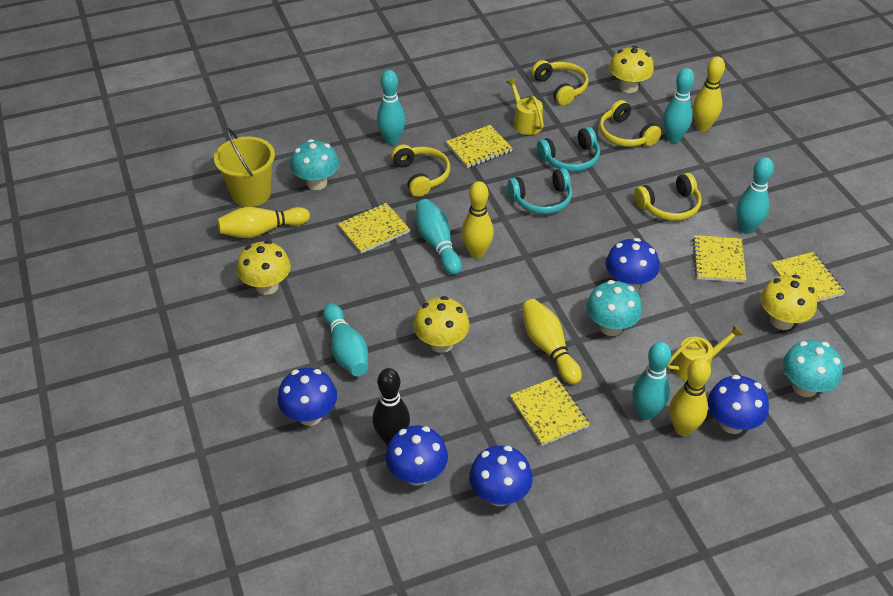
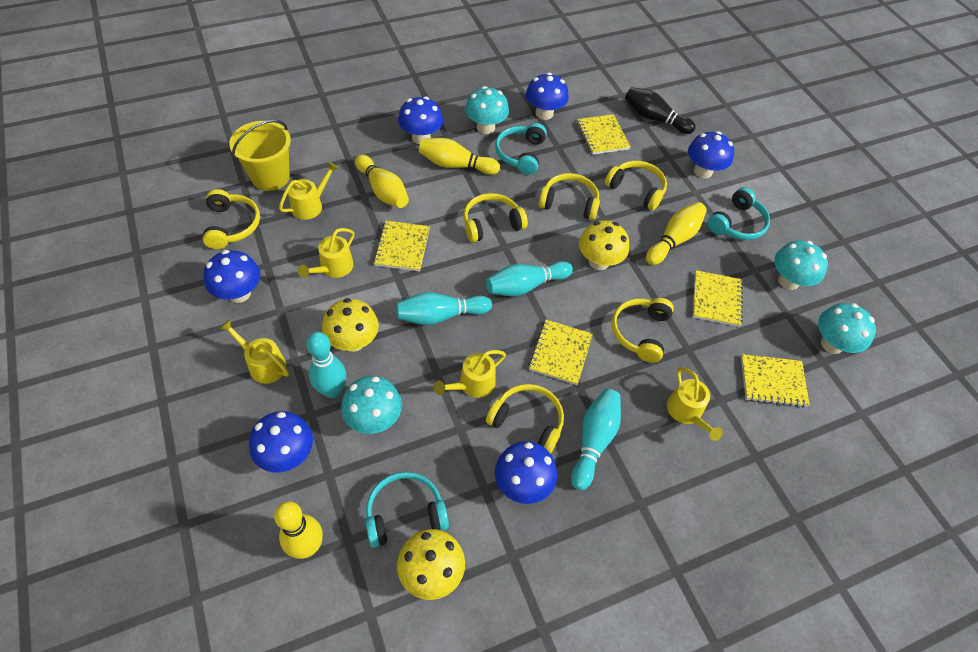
blue mushroom: 5 -> 6
turquoise bowling pin: 6 -> 4
turquoise headphones: 2 -> 3
turquoise mushroom: 3 -> 4
yellow bowling pin: 5 -> 4
yellow headphones: 4 -> 6
yellow mushroom: 4 -> 3
yellow watering can: 2 -> 5

